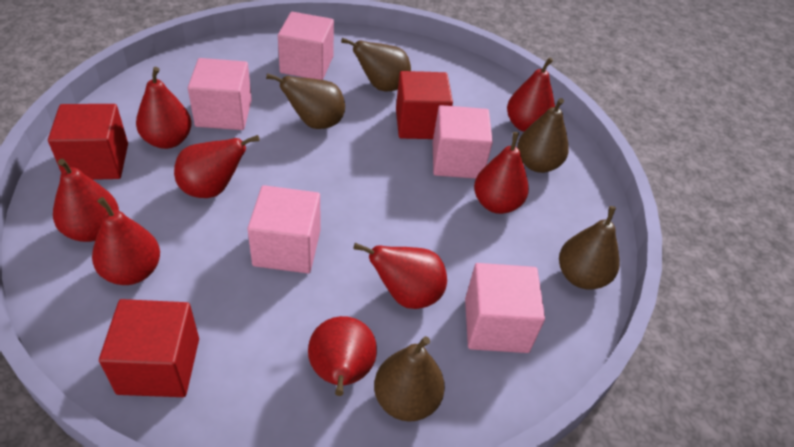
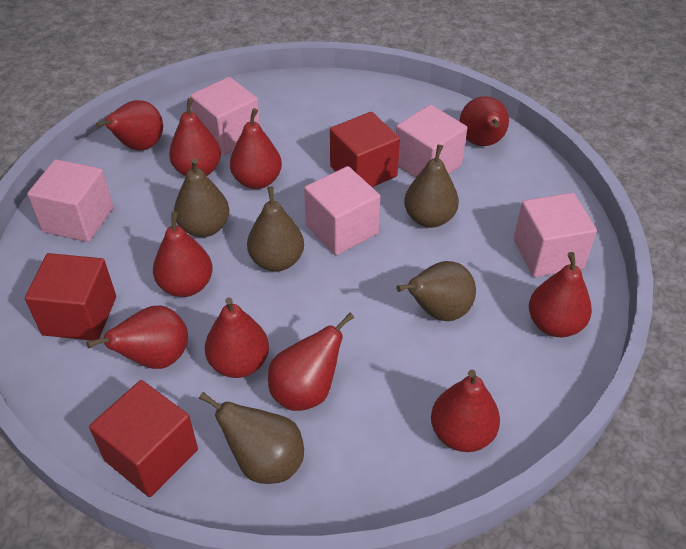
red pear: 8 -> 10

